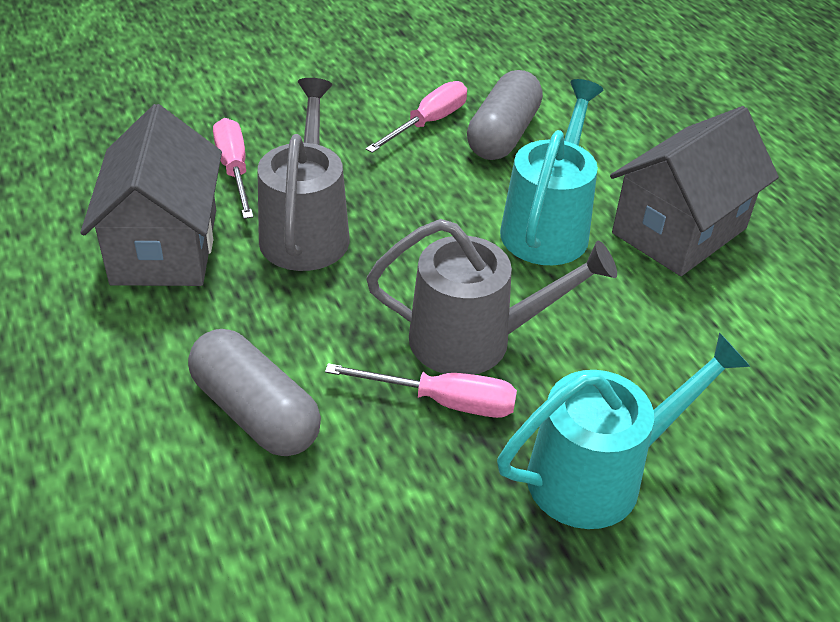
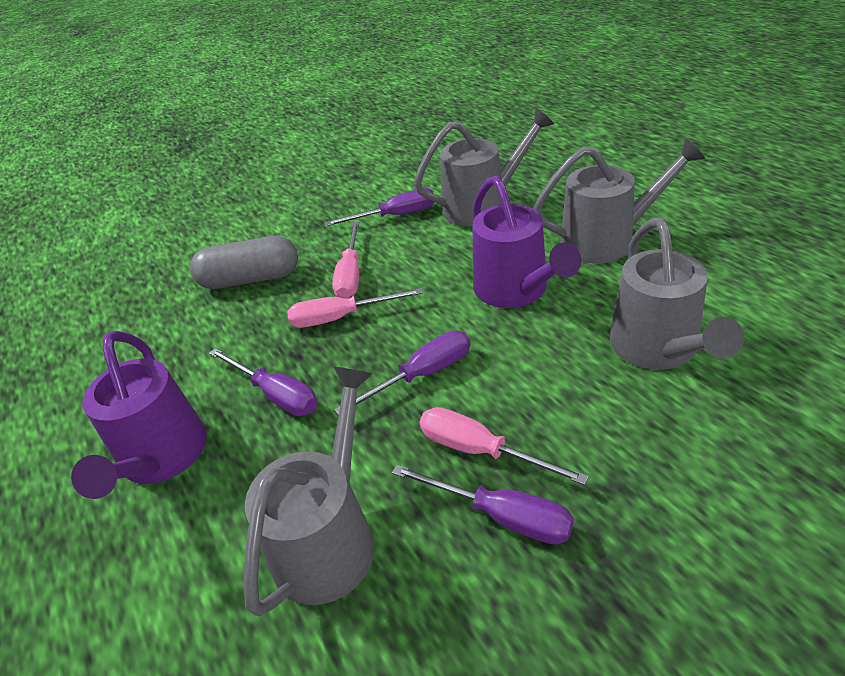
grey capsule: 2 -> 1
grey house: 2 -> 0
grey watering can: 2 -> 4
purple screwdriver: 0 -> 4
purple watering can: 0 -> 2
turquoise watering can: 2 -> 0

